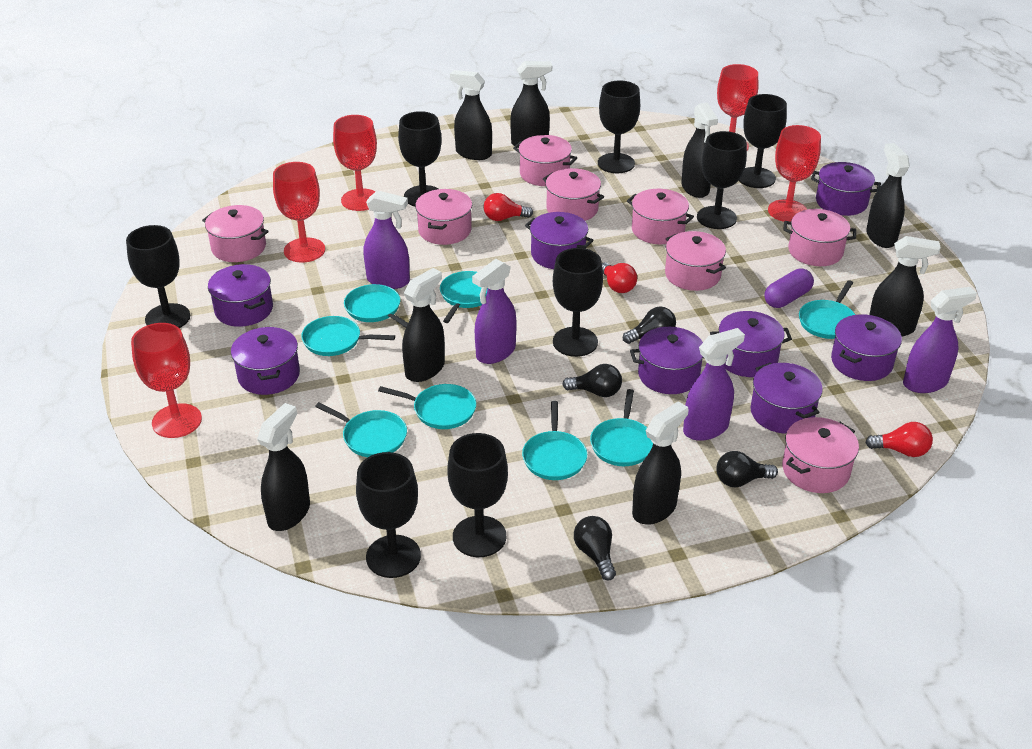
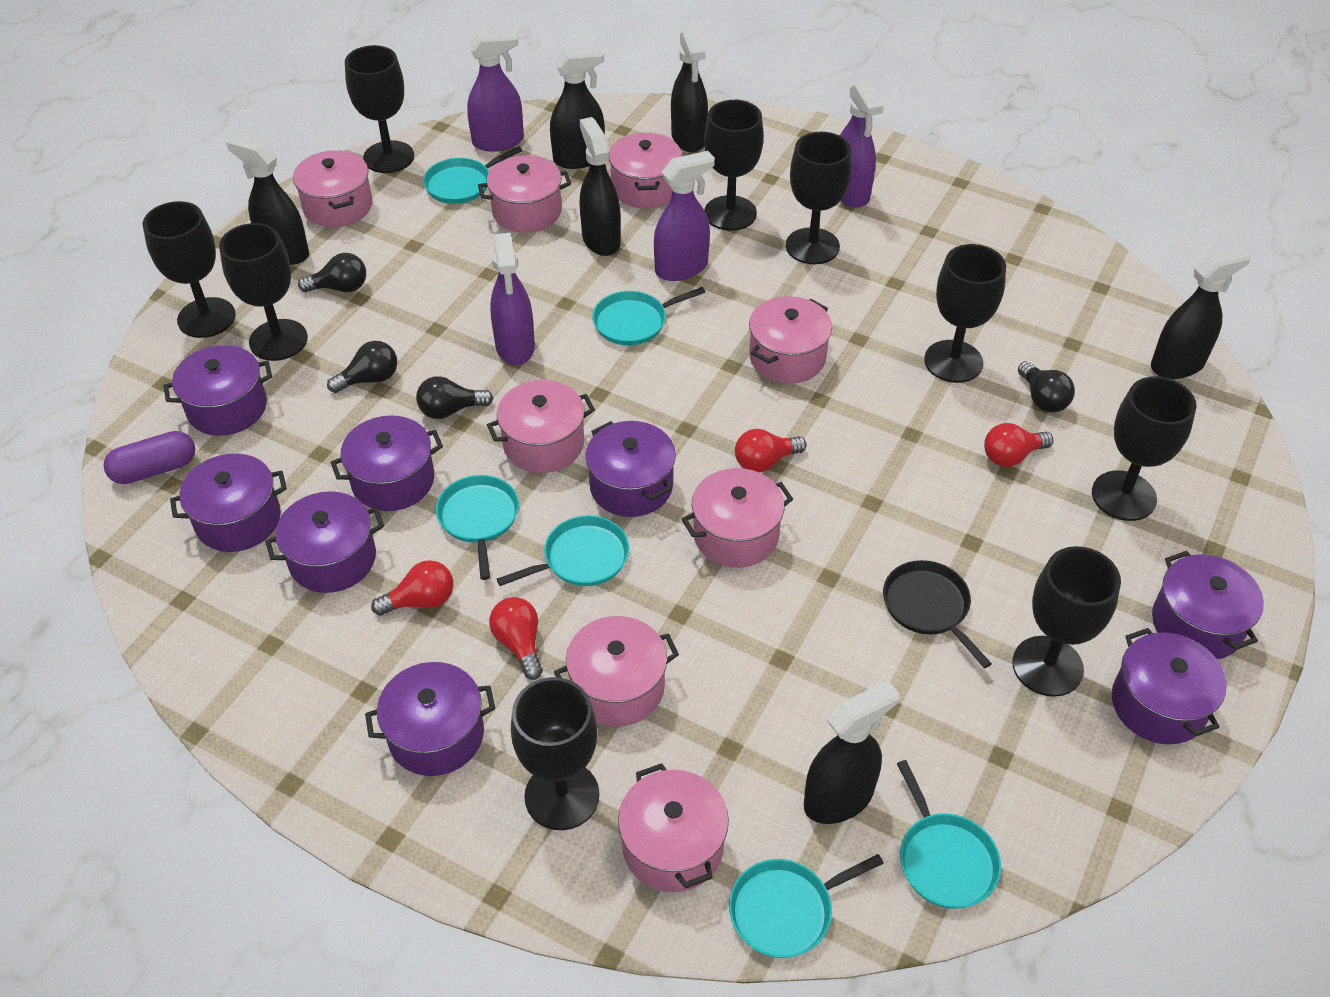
black goblet: 8 -> 9
black pan: 0 -> 1
black spray bottle: 8 -> 6
red goblet: 5 -> 0
red light bulb: 3 -> 4
turquoise pan: 8 -> 6

